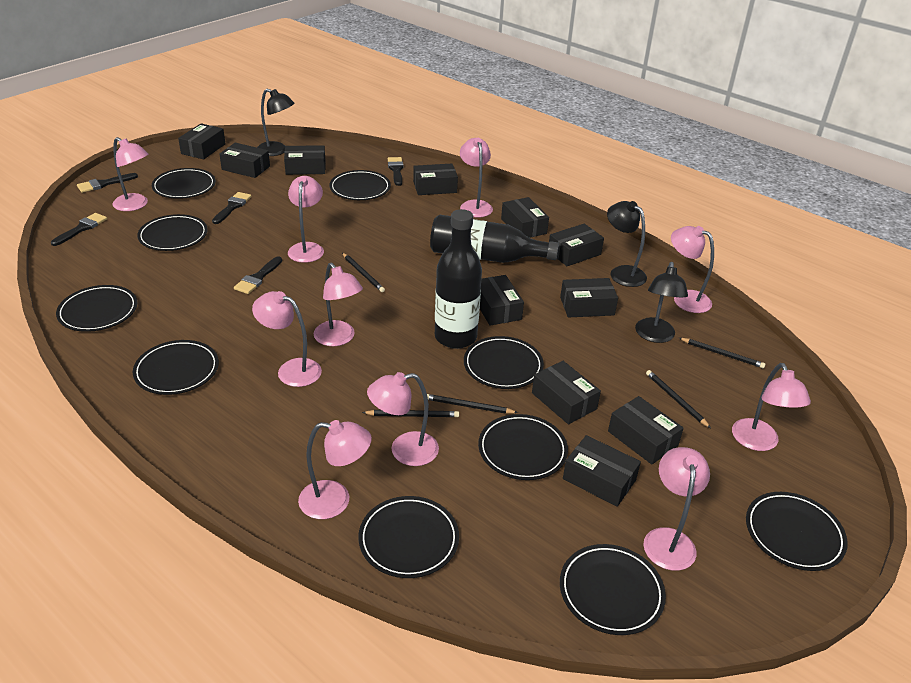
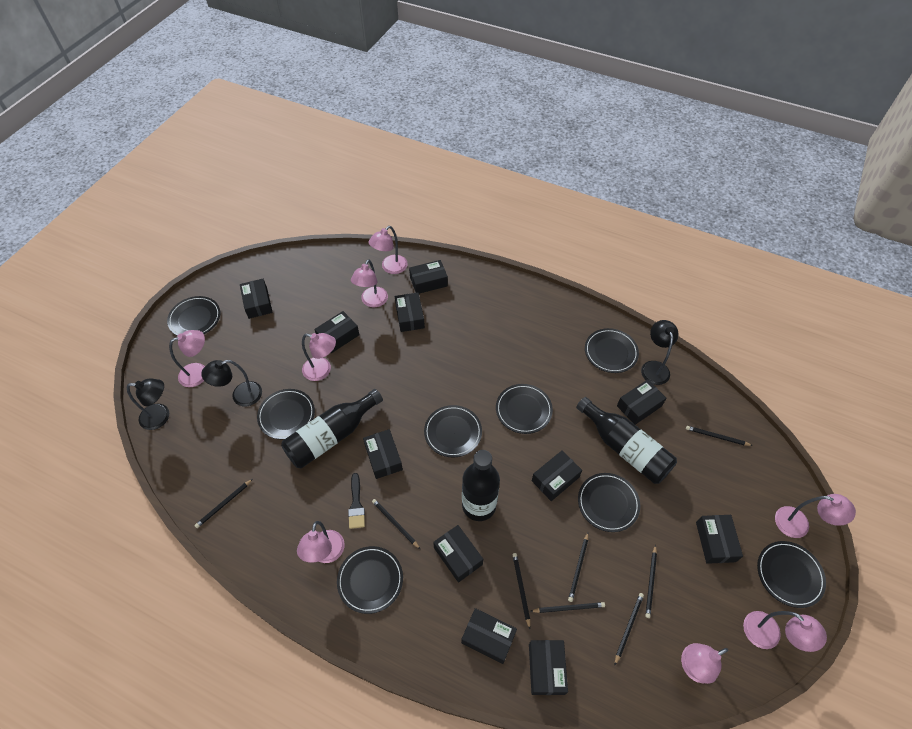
black bottle: 2 -> 3
black brush: 5 -> 1
black pencil: 5 -> 8
black plate: 10 -> 8
pink lamp: 10 -> 8

